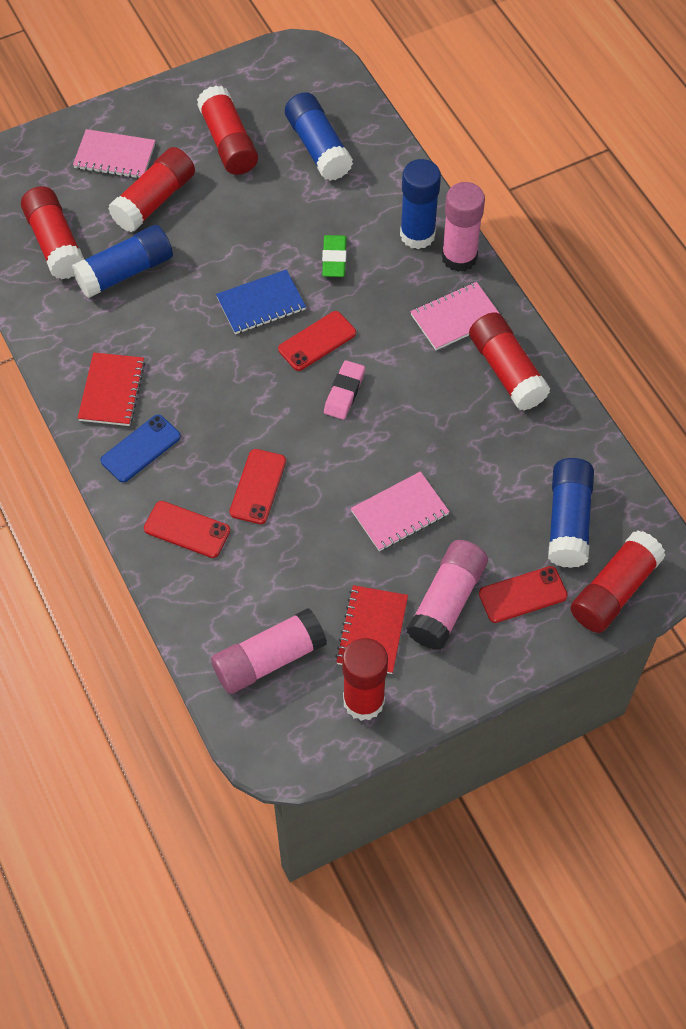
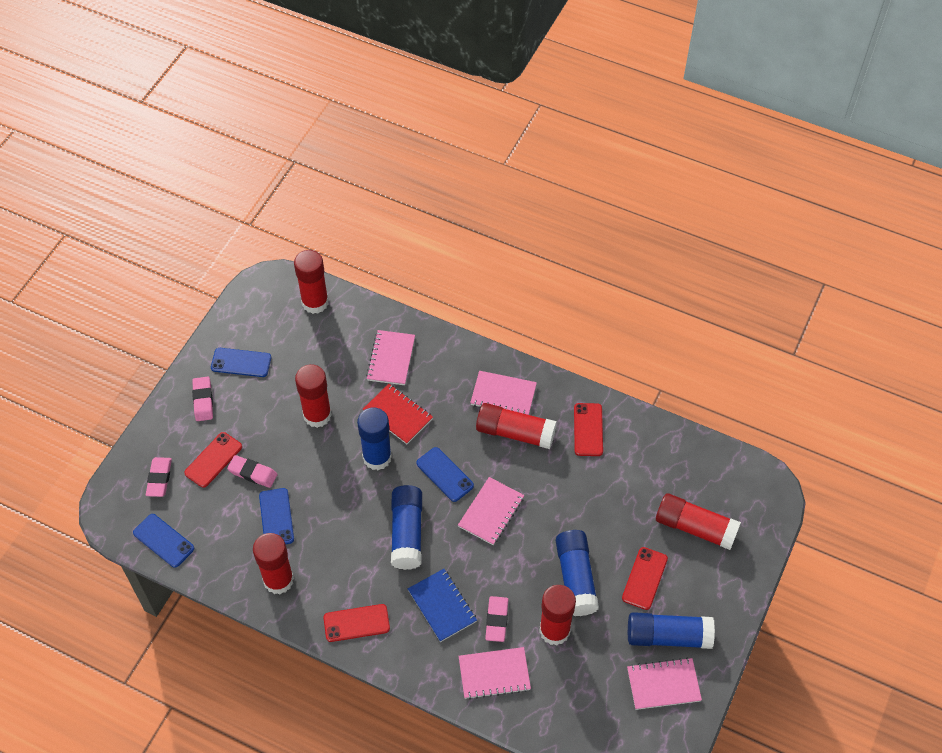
blue phone: 1 -> 4
green eraser: 1 -> 0
pink eraser: 1 -> 4
pink glue stick: 3 -> 0
pink notebook: 3 -> 5
red notebook: 2 -> 1

